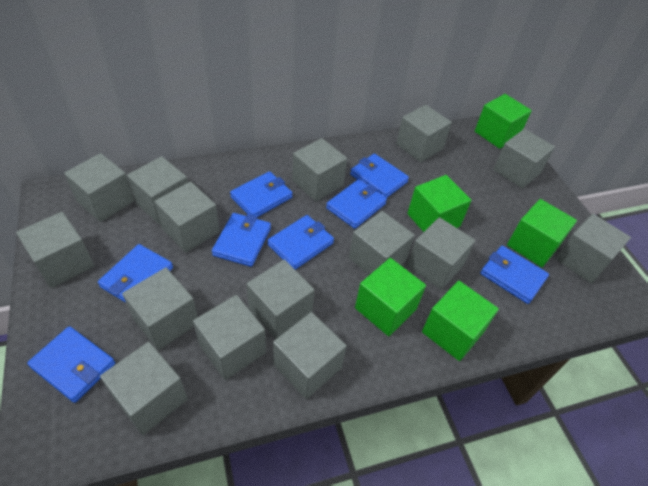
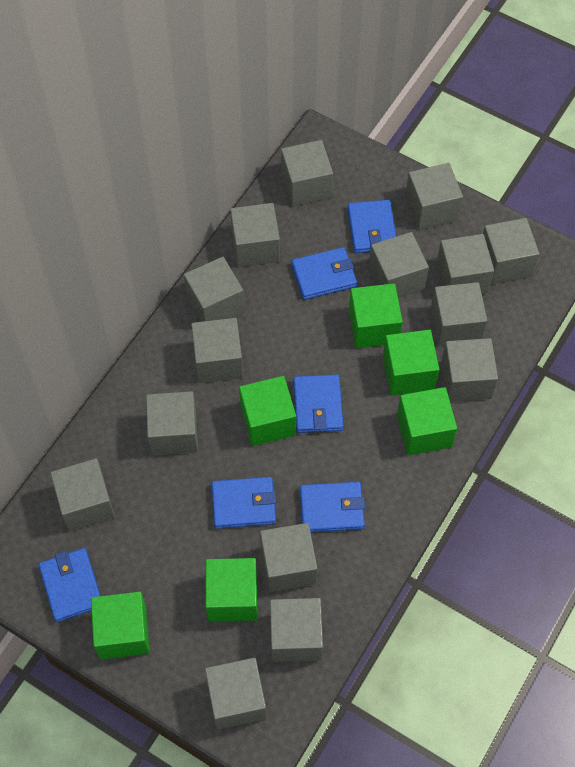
blue wallet: 8 -> 6
green cube: 5 -> 6

